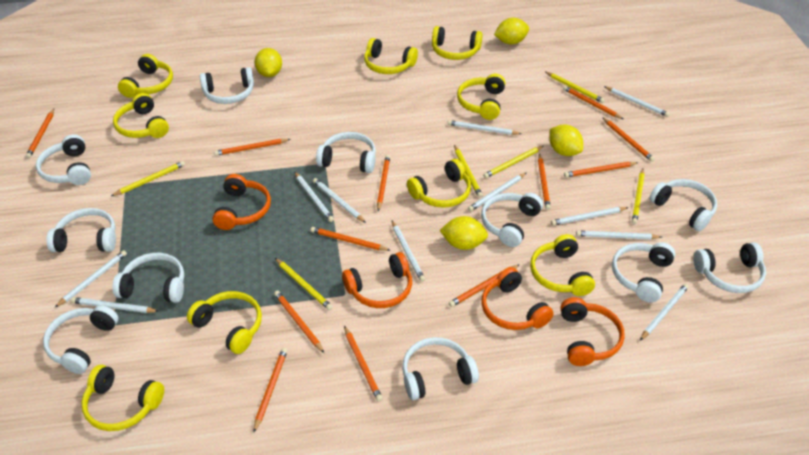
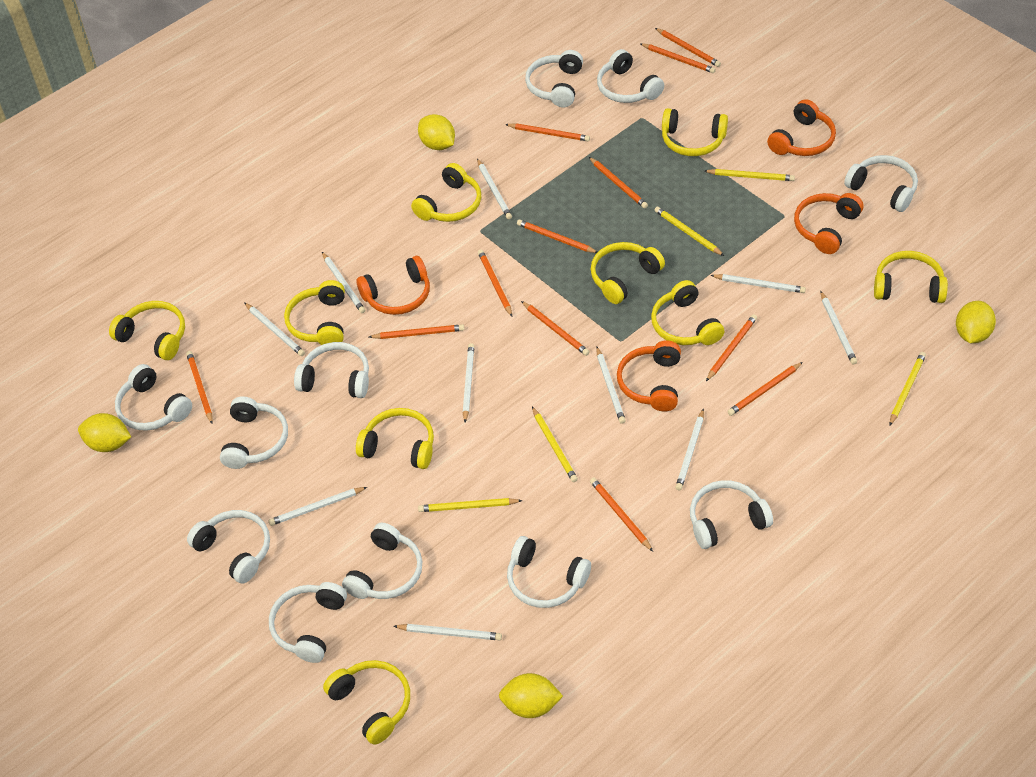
white pencil: 11 -> 10
yellow pencil: 6 -> 5

